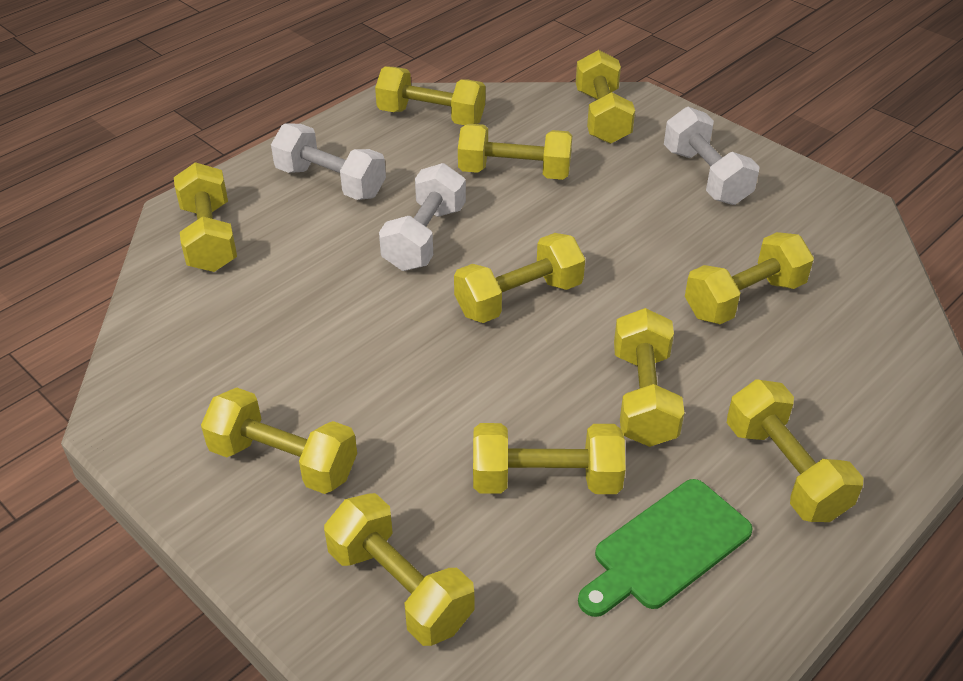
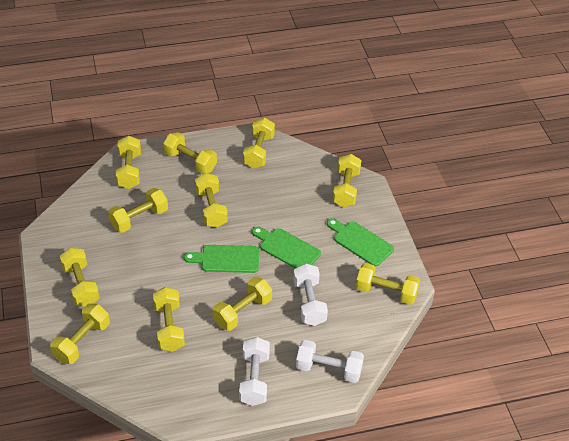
green cutting board: 1 -> 3

